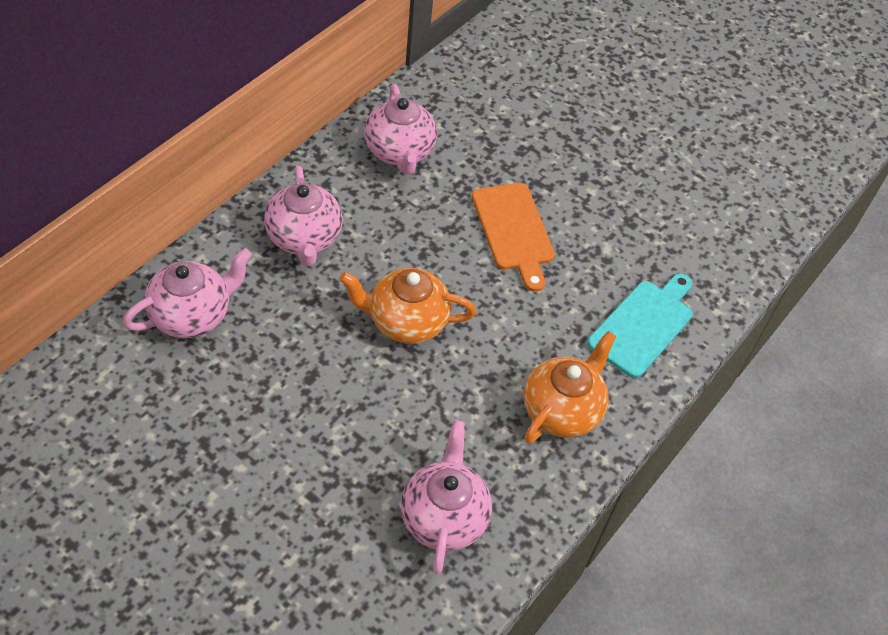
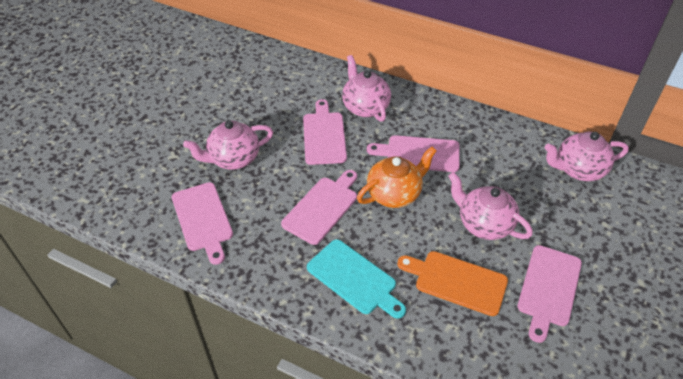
orange teapot: 2 -> 1
pink cutting board: 0 -> 5

